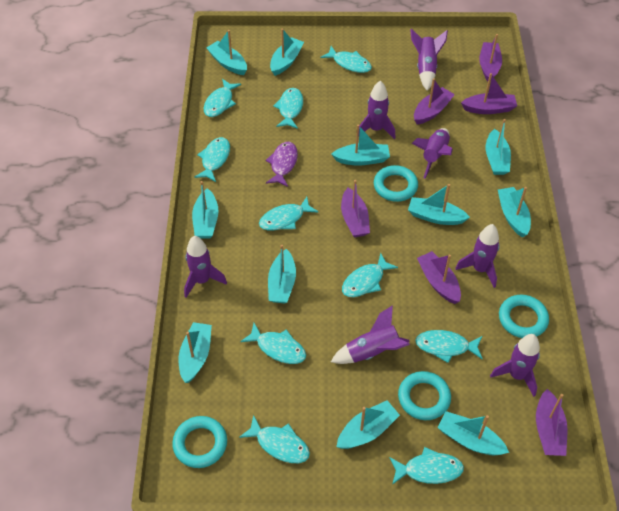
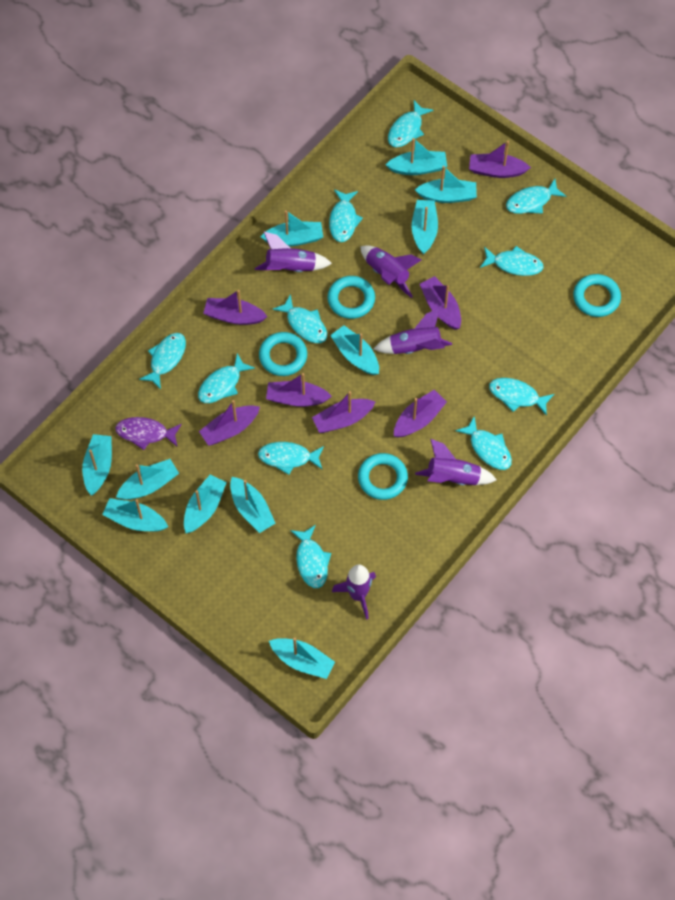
purple boat: 6 -> 7
purple rocket: 7 -> 5
turquoise fish: 10 -> 11

